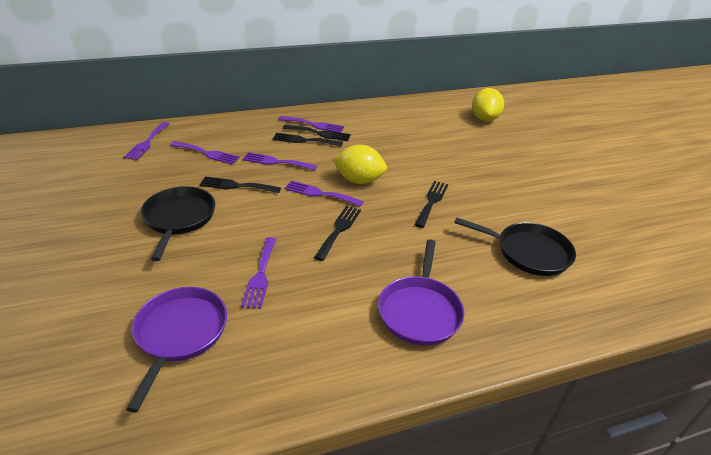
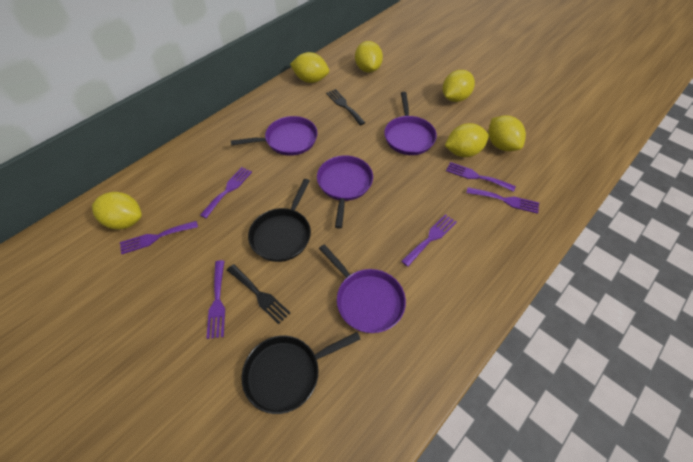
black fork: 5 -> 2
purple pan: 2 -> 4
yellow lemon: 2 -> 6

